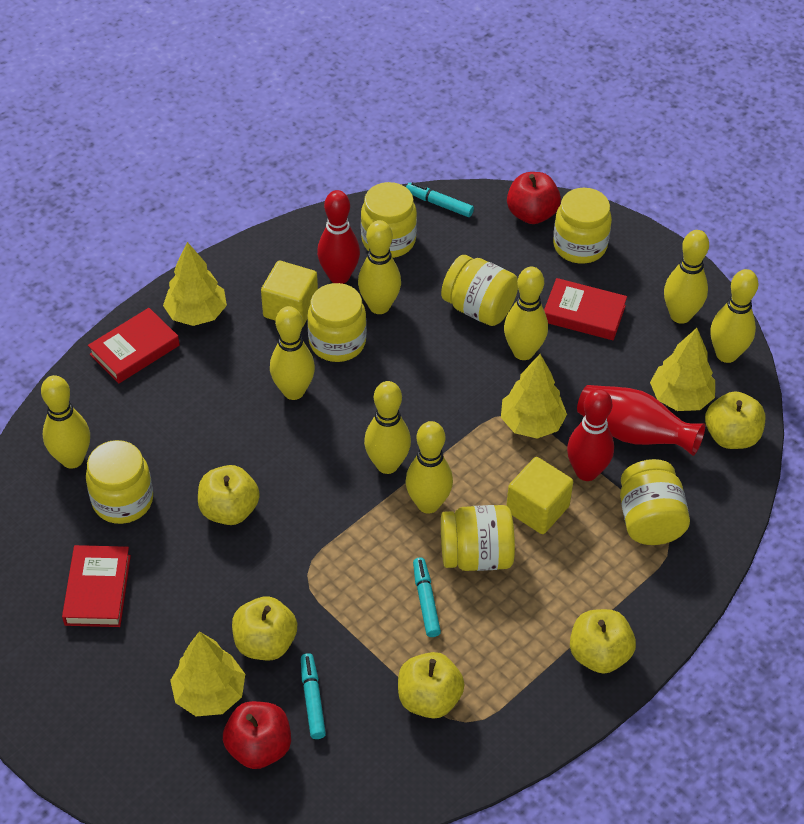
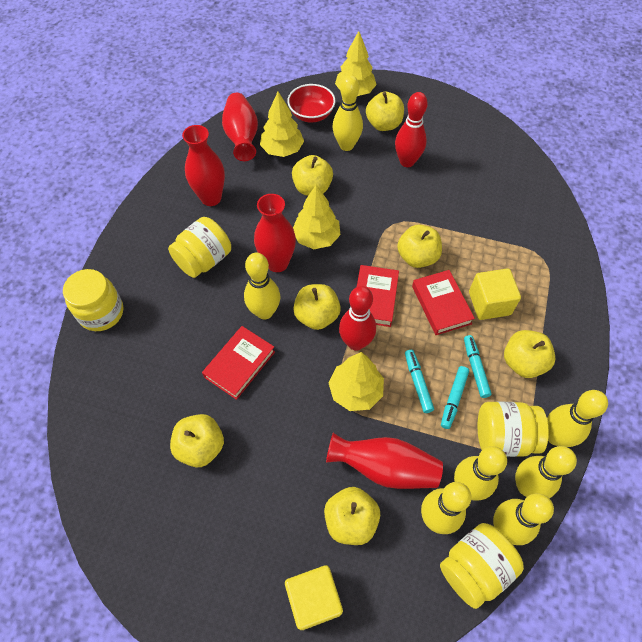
red apple: 2 -> 0
red bowl: 0 -> 1
red vase: 1 -> 4
yellow apple: 5 -> 7
yellow bowling pin: 8 -> 7
yellow jar: 7 -> 4

